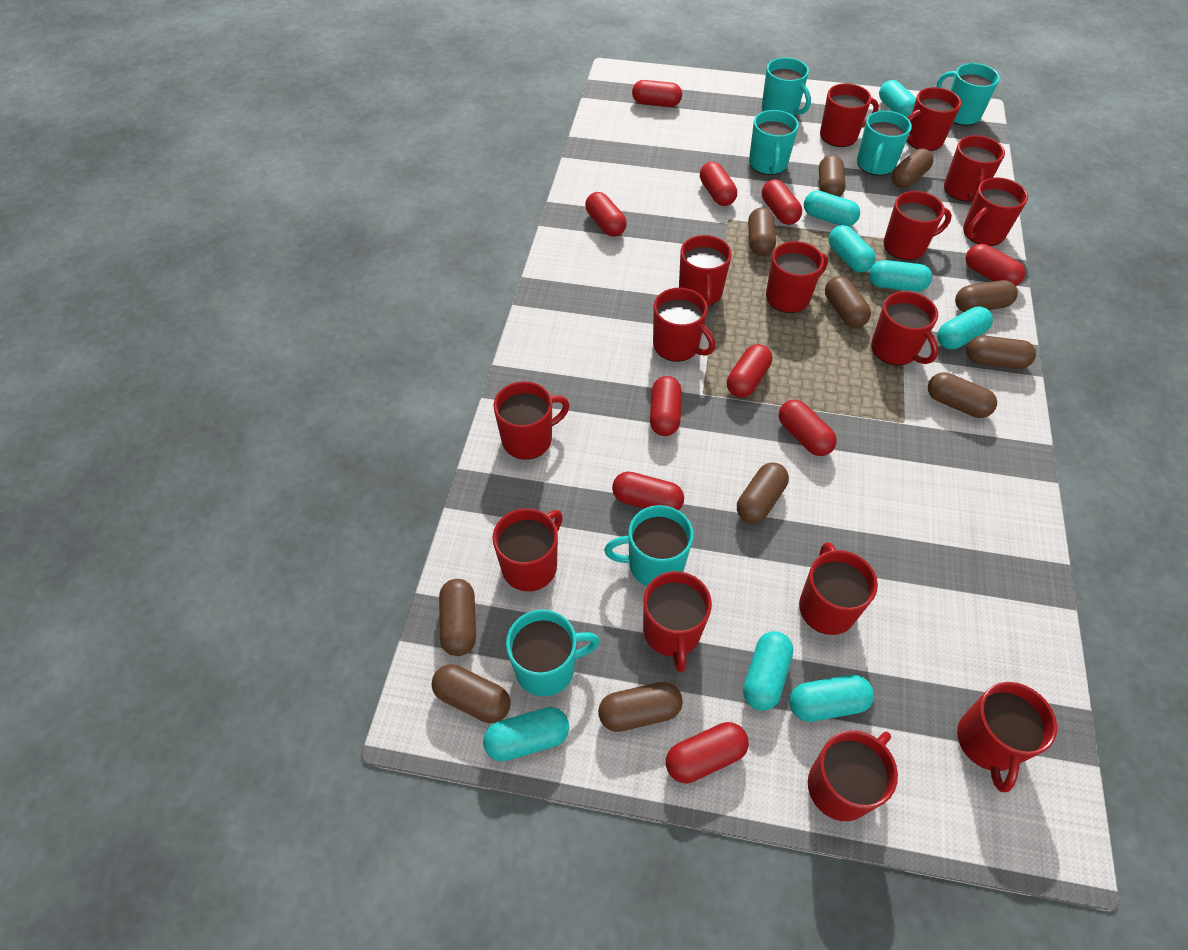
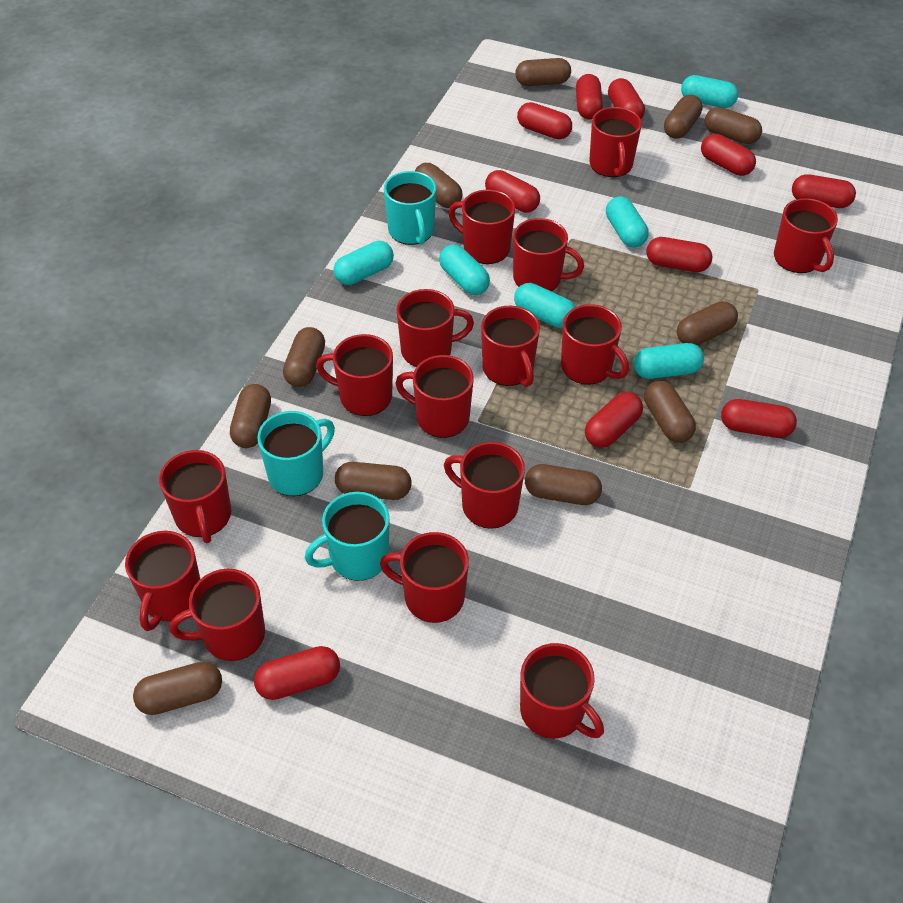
turquoise capsule: 8 -> 6
turquoise mug: 6 -> 3

